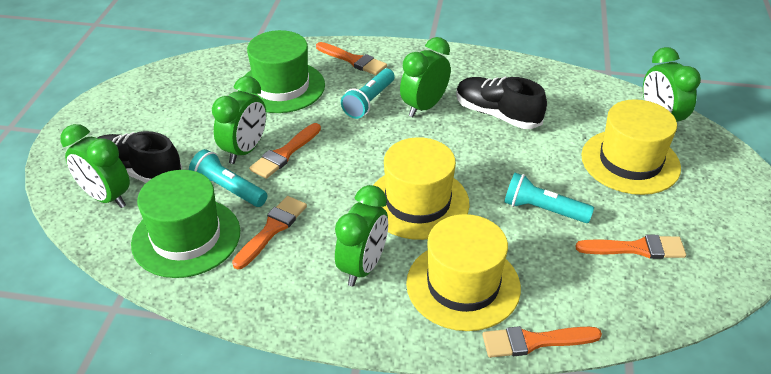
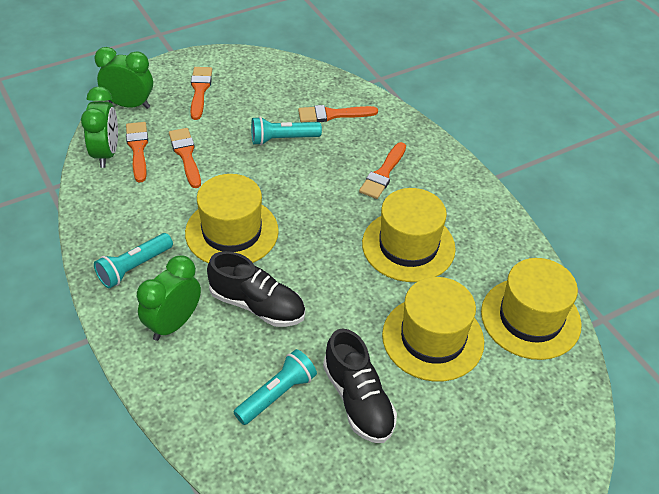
green clock: 5 -> 3
green hat: 2 -> 0
yellow hat: 3 -> 4

